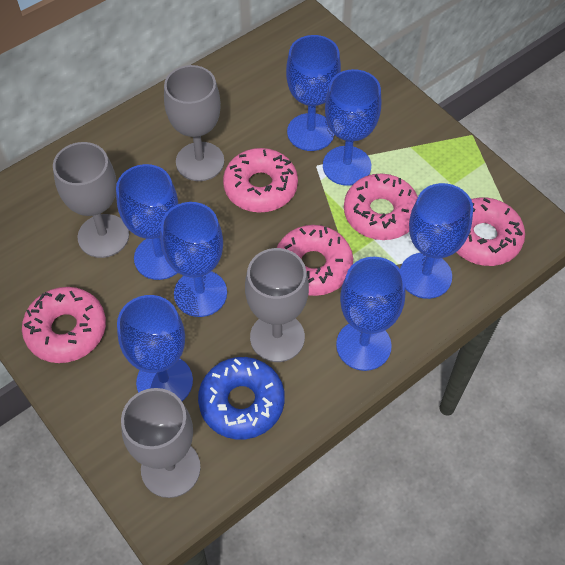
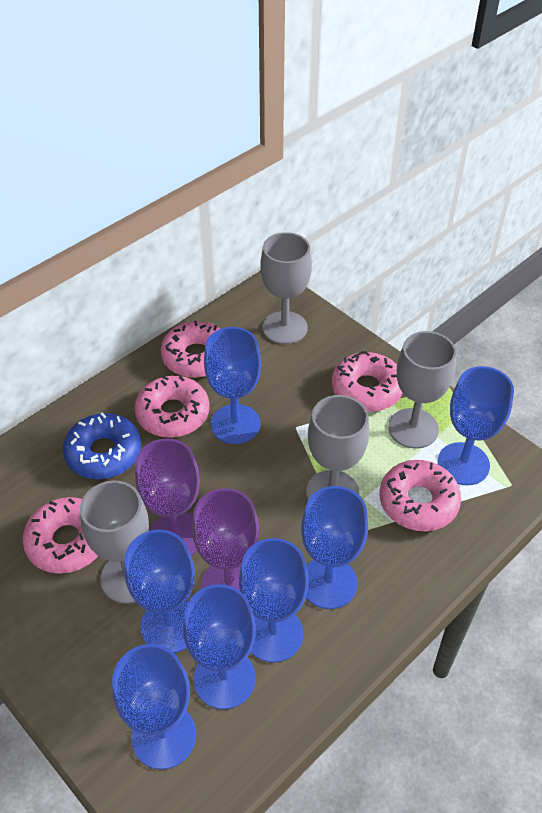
purple goblet: 0 -> 2

